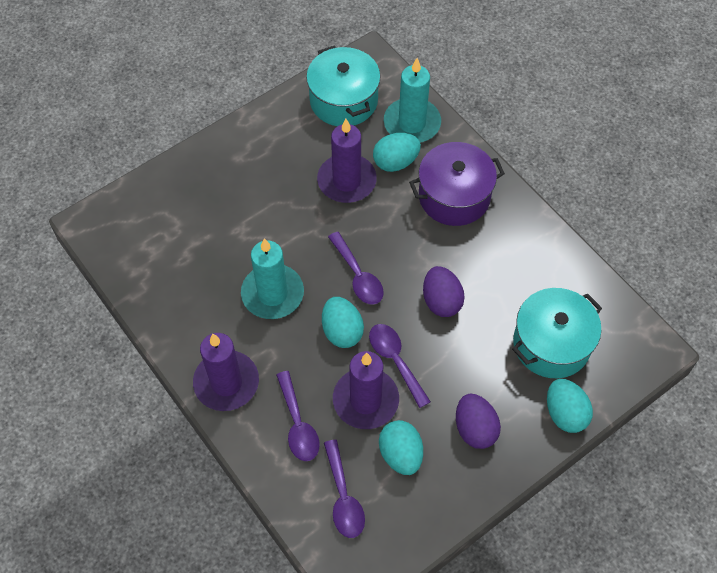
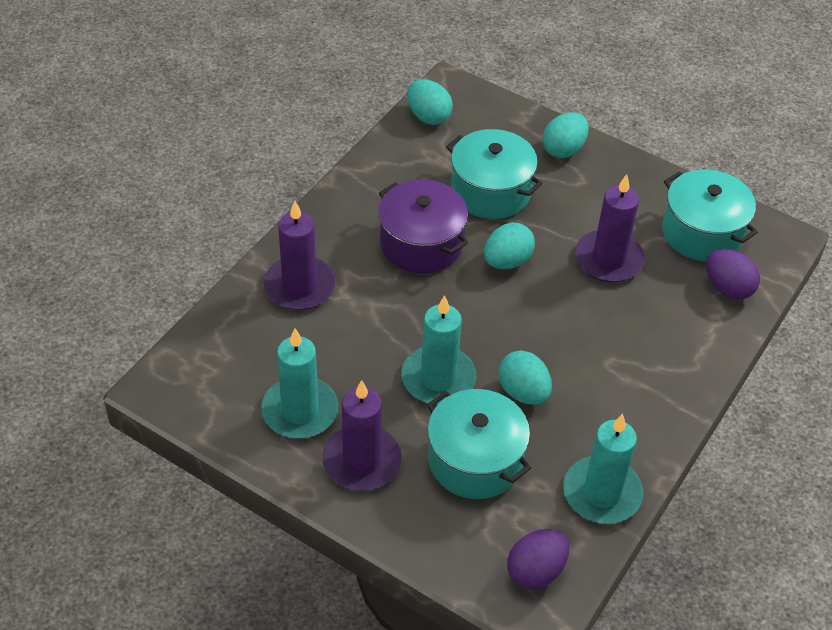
purple spoon: 4 -> 0
turquoise candle: 2 -> 3
turquoise pot: 2 -> 3

